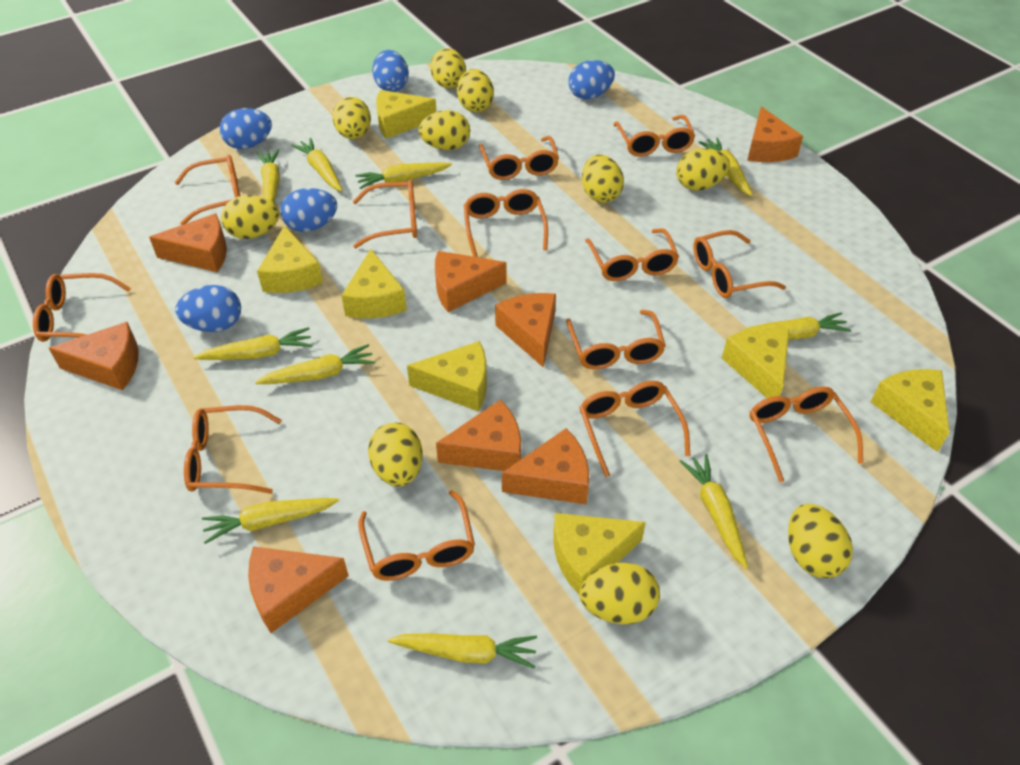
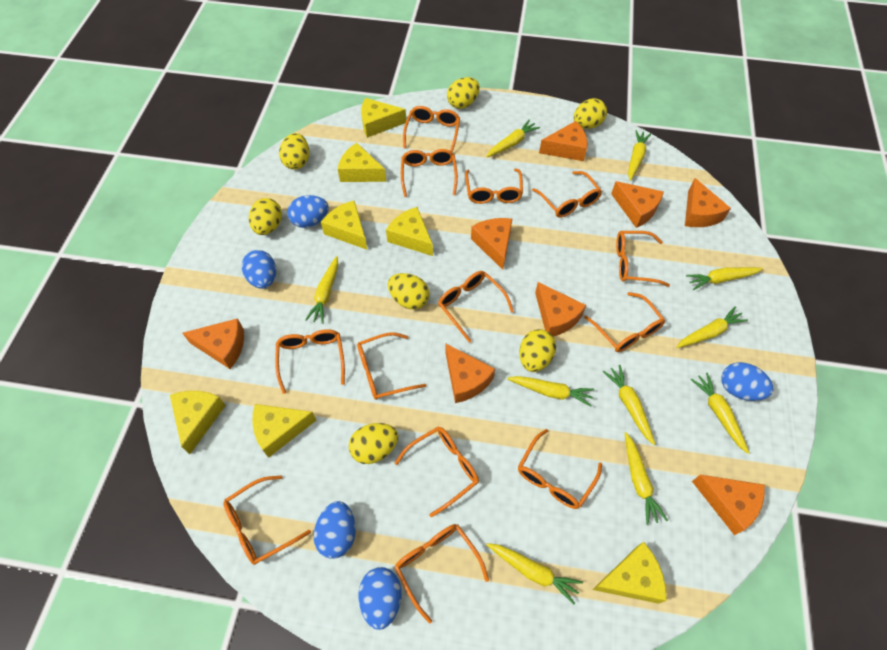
yellow egg: 10 -> 7

